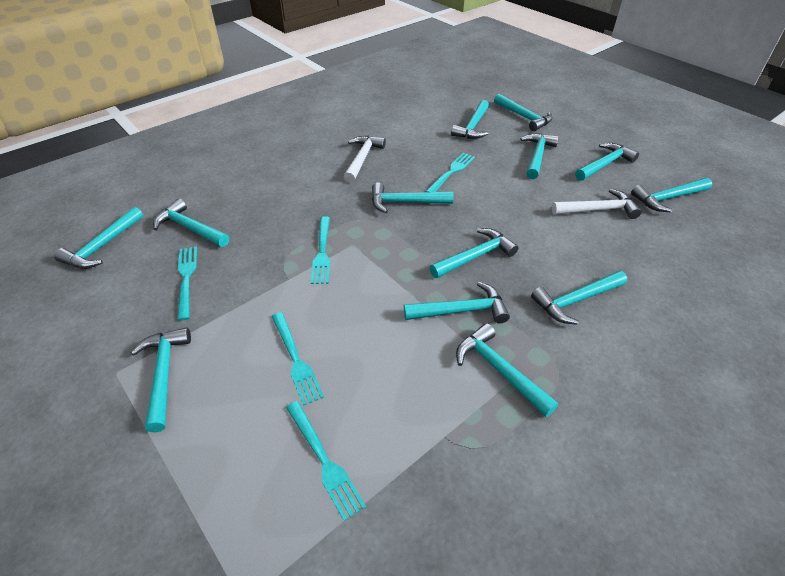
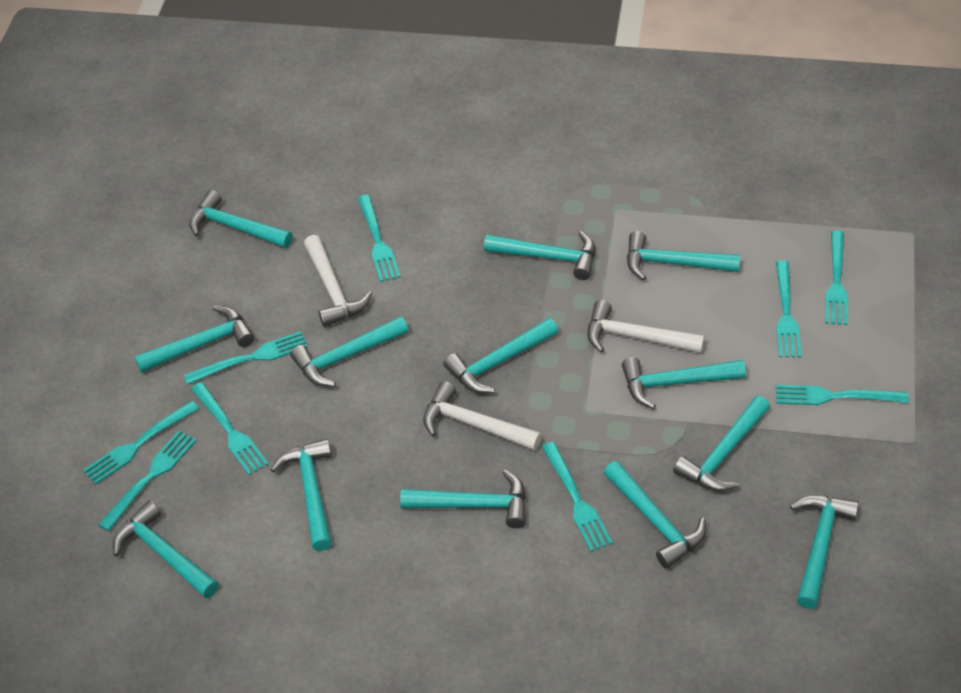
turquoise fork: 5 -> 9
white hammer: 2 -> 3

